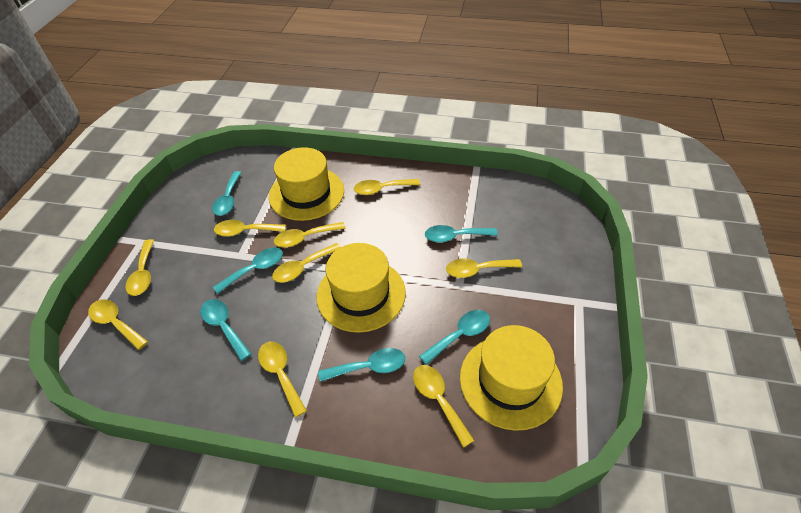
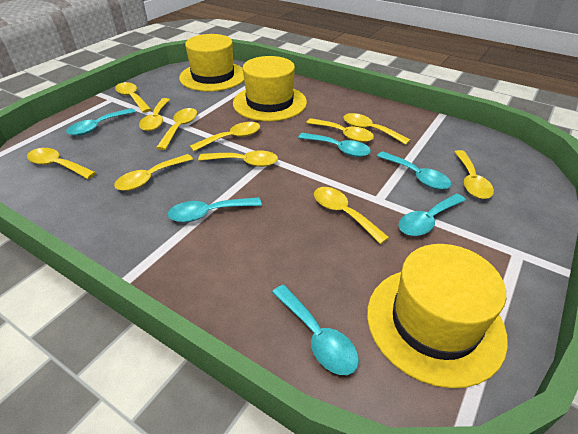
yellow spoon: 9 -> 11

